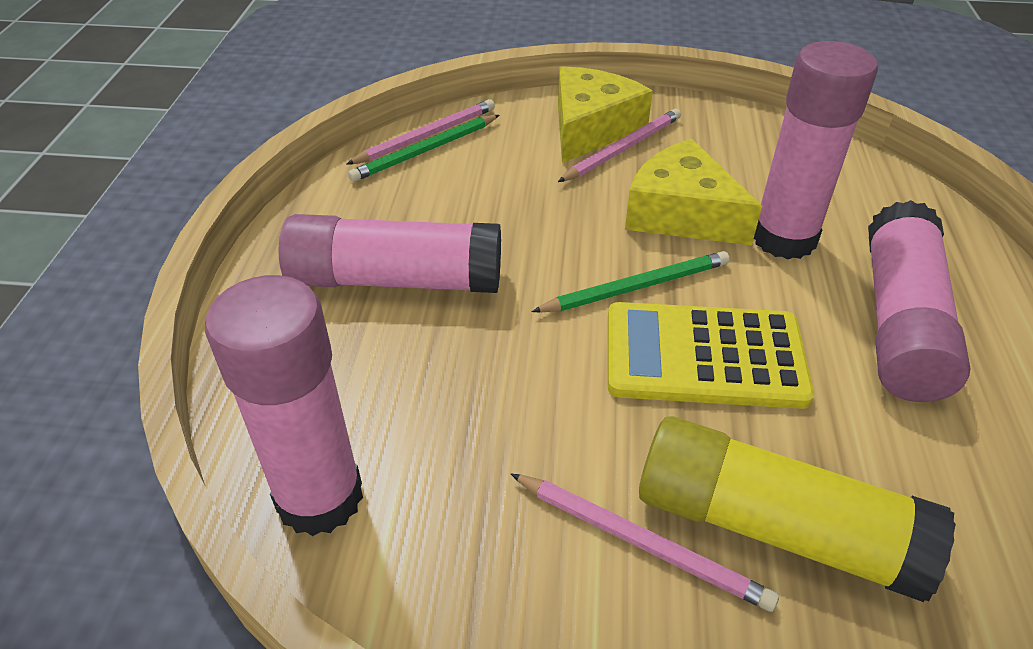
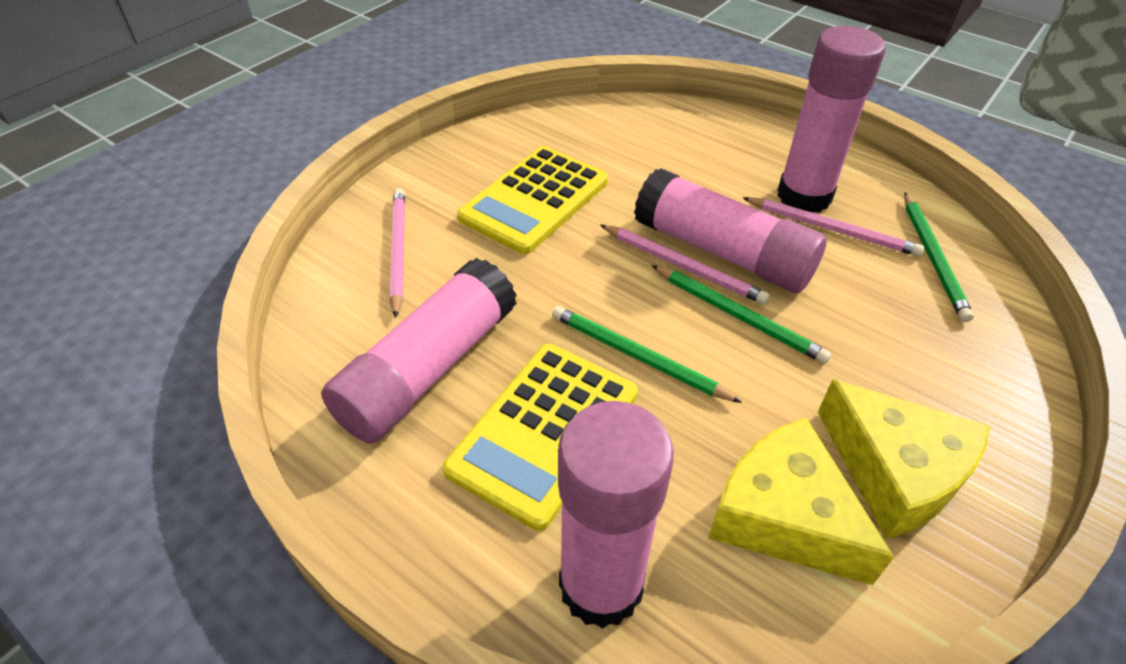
green pencil: 2 -> 3
yellow calculator: 1 -> 2
yellow glue stick: 1 -> 0

